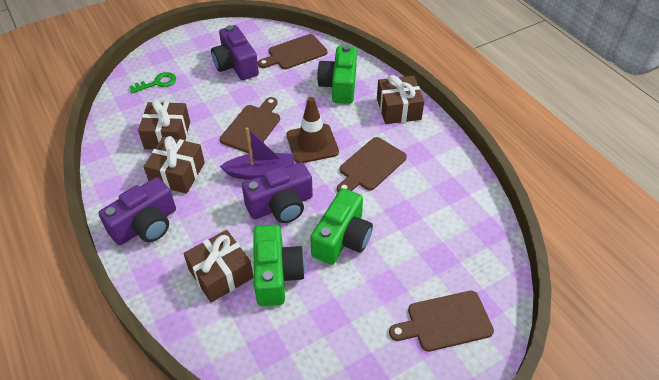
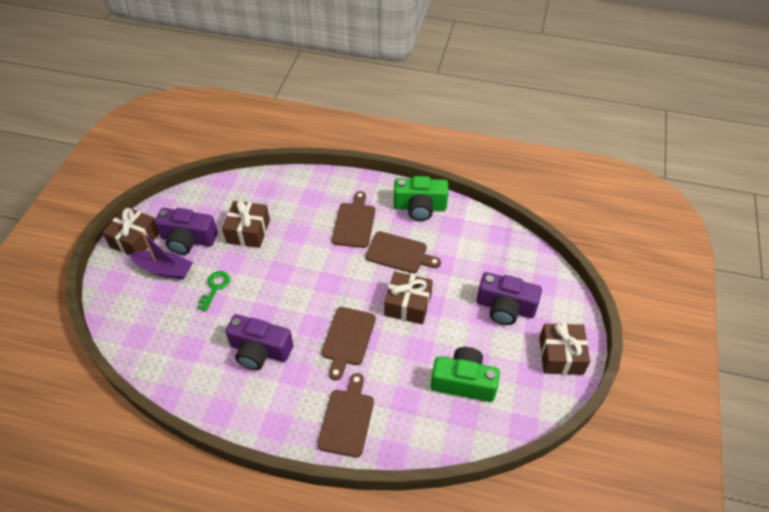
brown traffic cone: 1 -> 0
green camera: 3 -> 2

